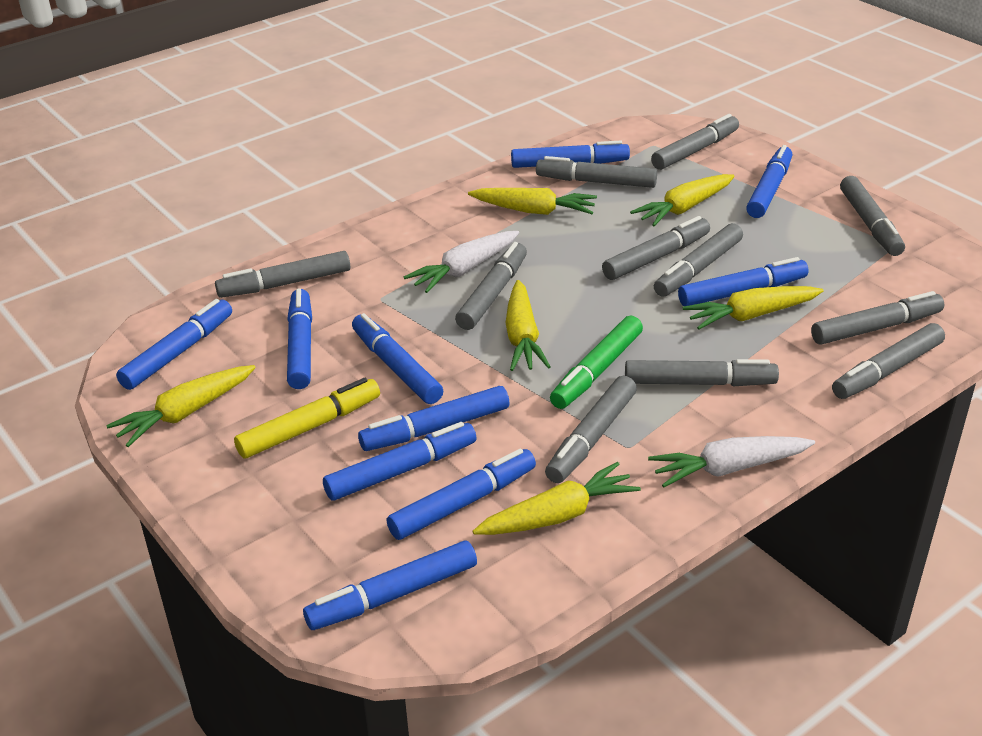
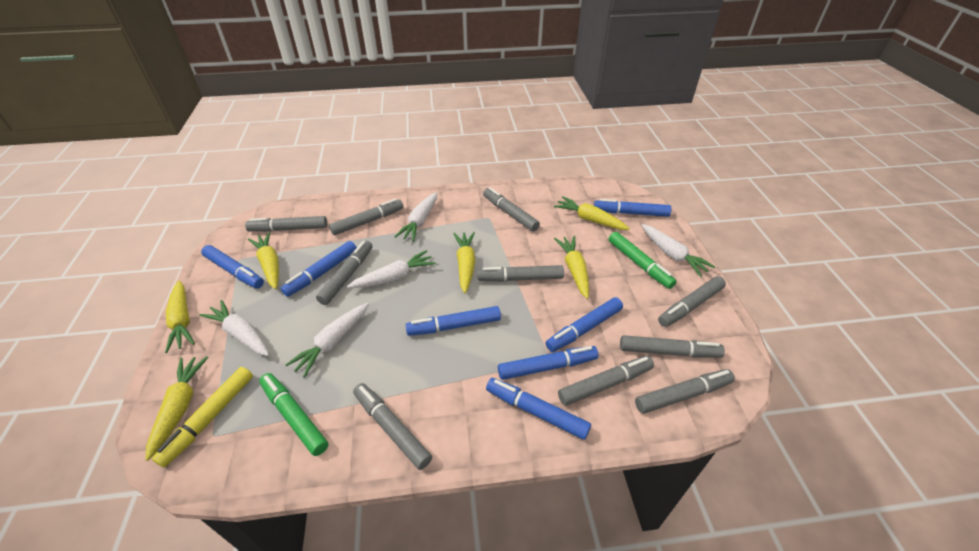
blue marker: 10 -> 7
green marker: 1 -> 2
grey marker: 11 -> 10
white carrot: 2 -> 5

